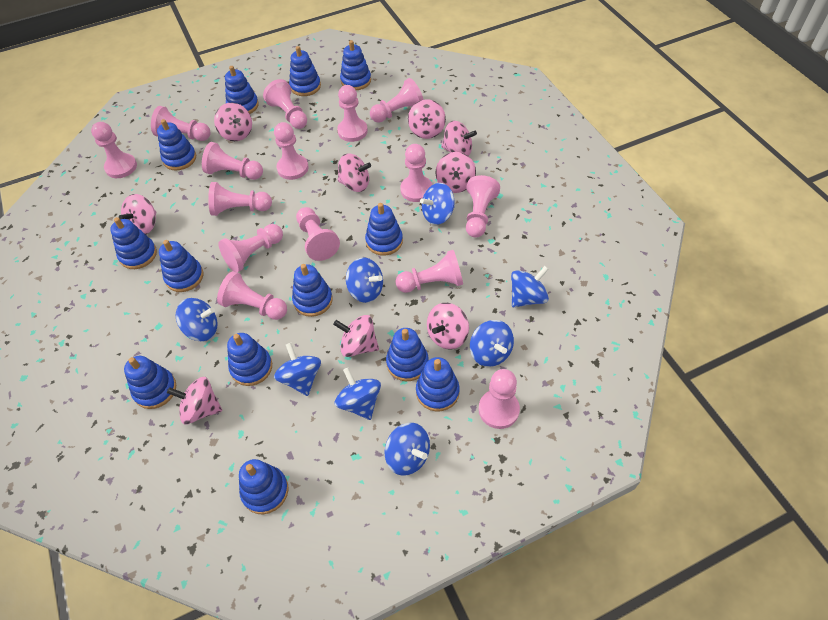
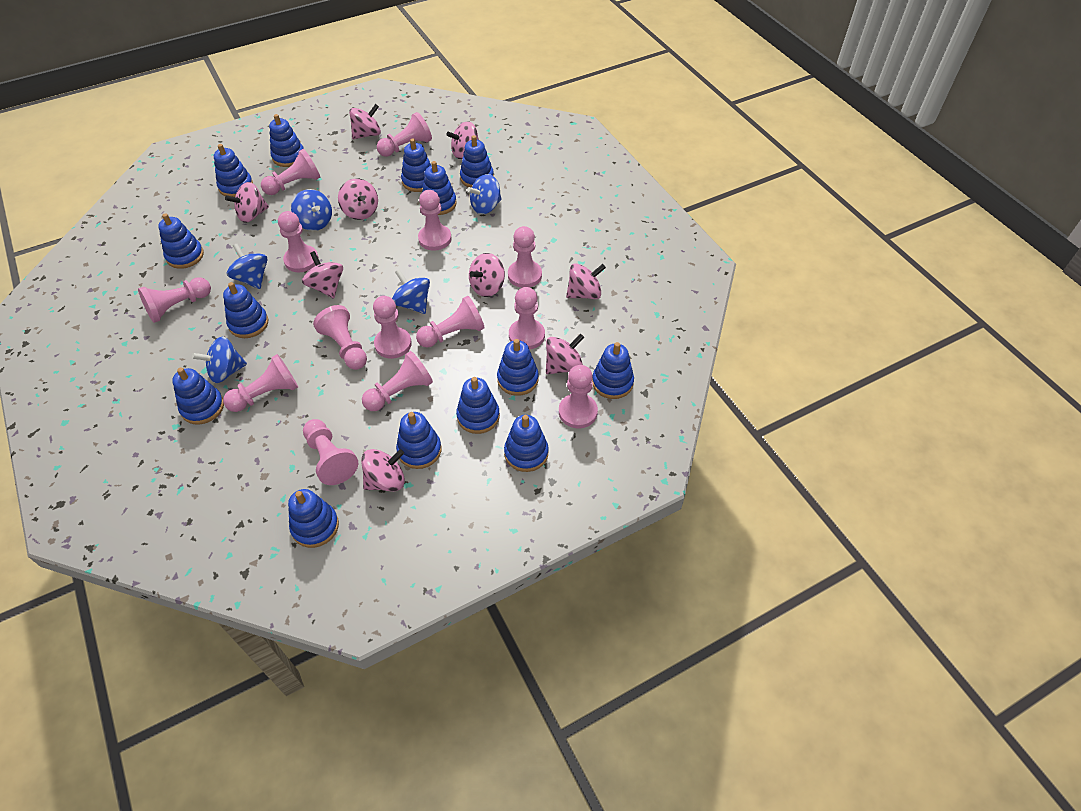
blue spinning top: 8 -> 5
blue stacking toy: 13 -> 14
pink pawn: 15 -> 14

